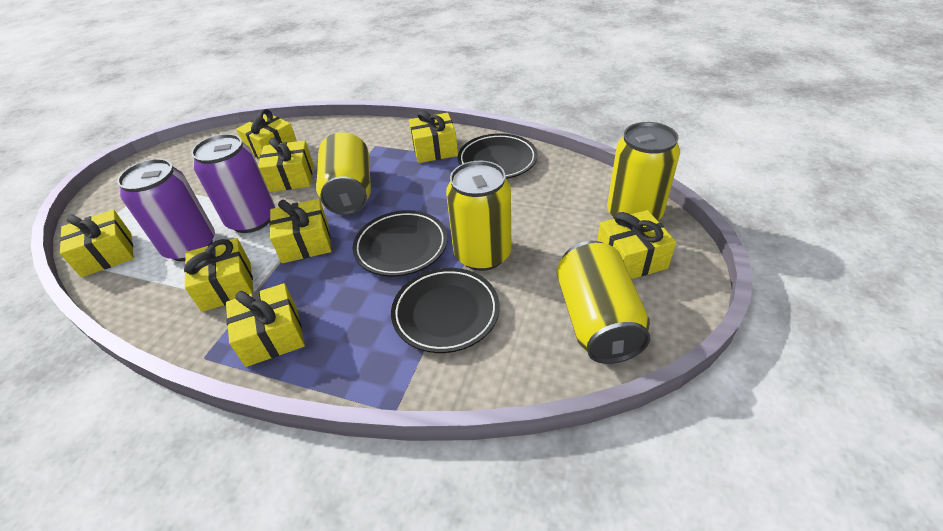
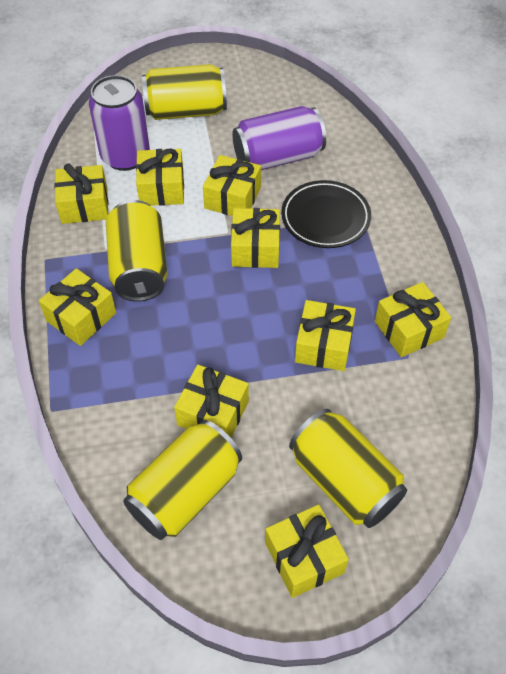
black plate: 3 -> 1
yellow gift: 8 -> 9

